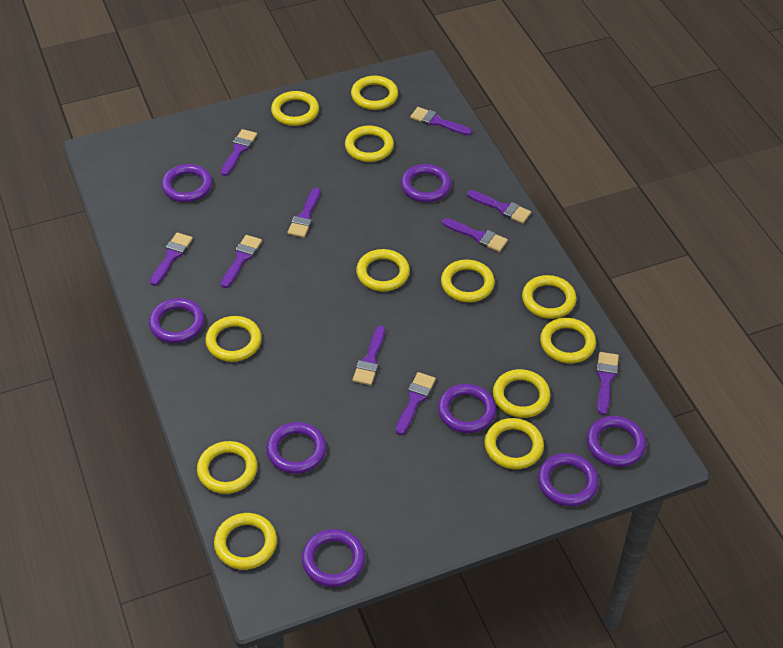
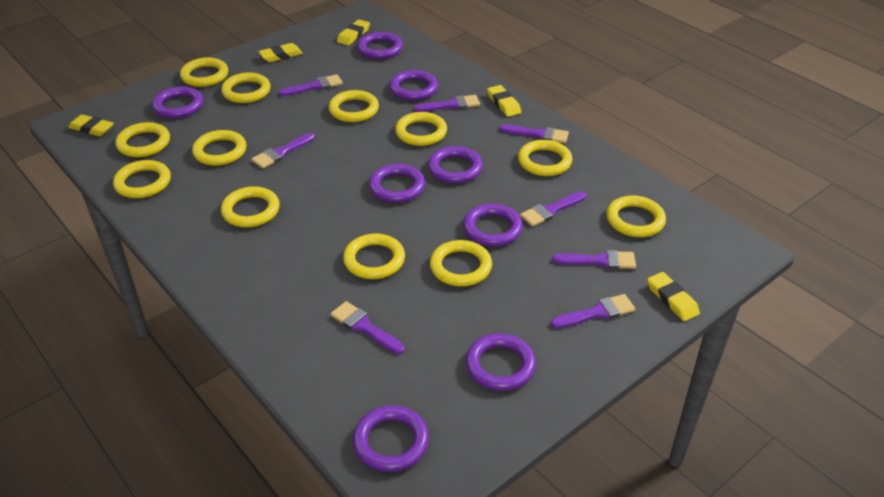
purple brush: 10 -> 8
yellow eraser: 0 -> 5

